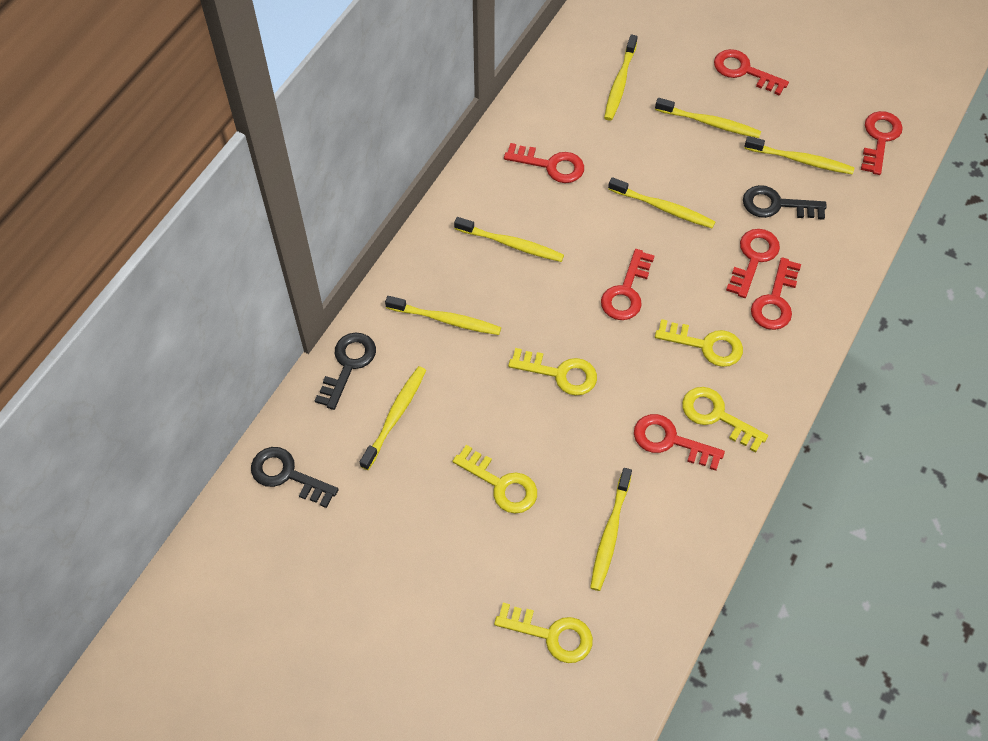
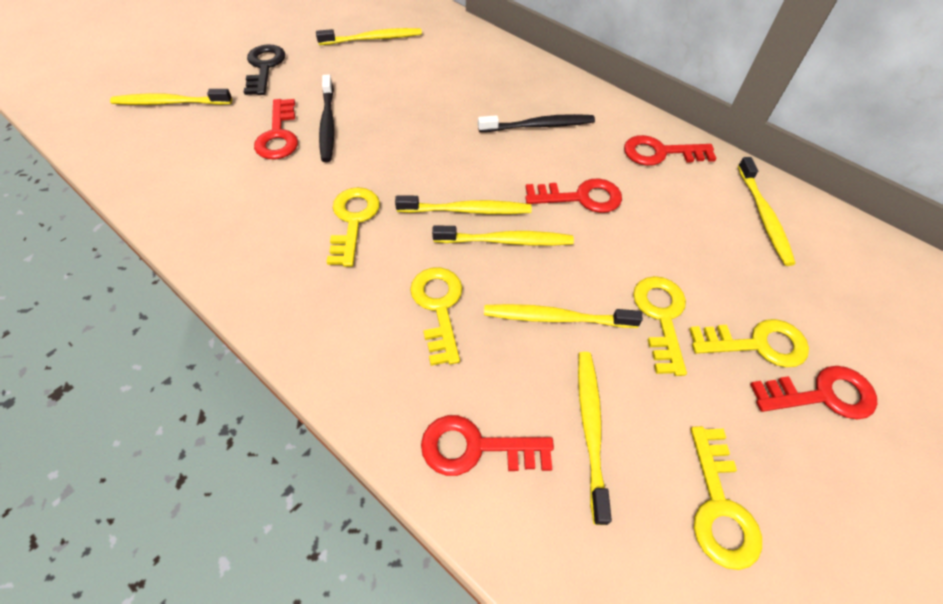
black key: 3 -> 1
black toothbrush: 0 -> 2
red key: 7 -> 5
yellow toothbrush: 8 -> 7

